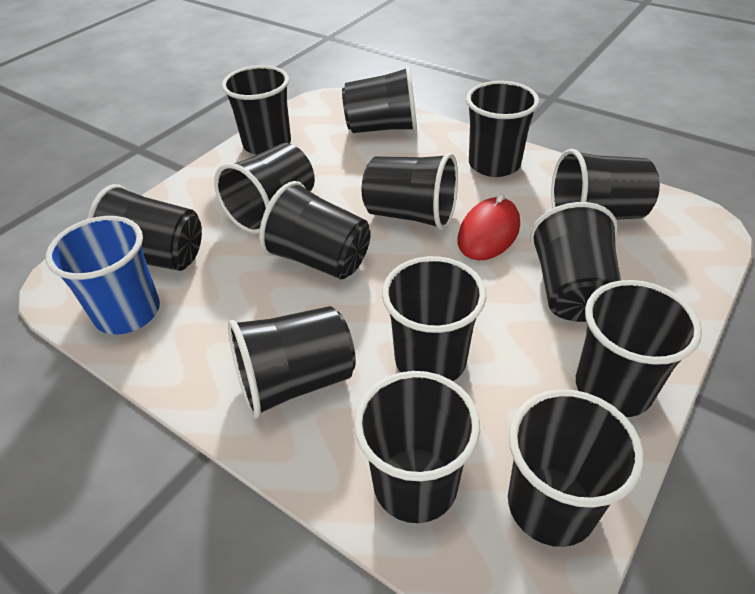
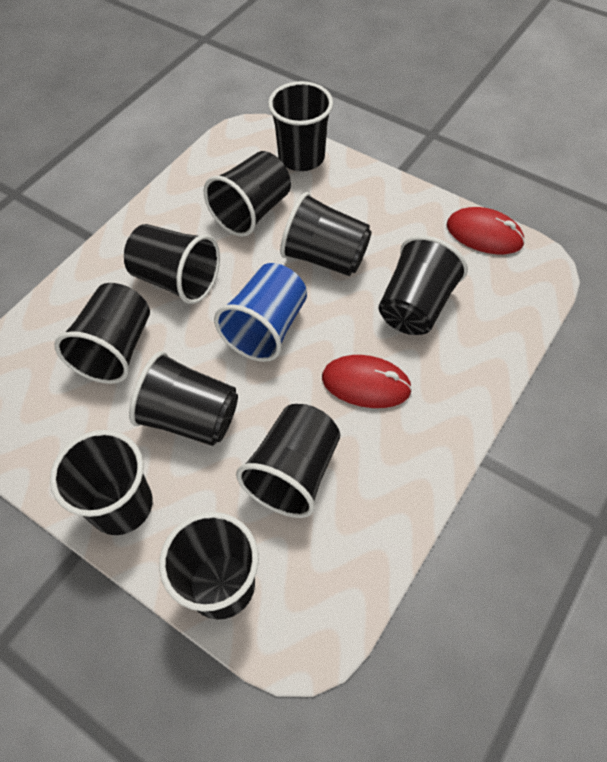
black cup: 14 -> 10
red mouse: 1 -> 2

